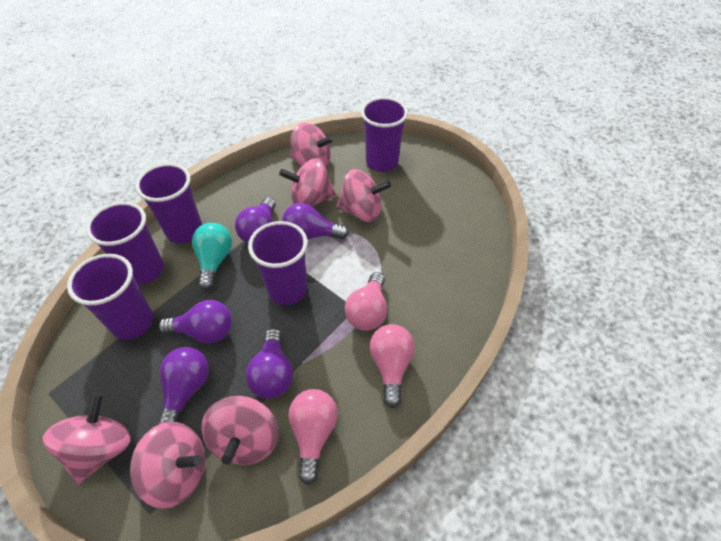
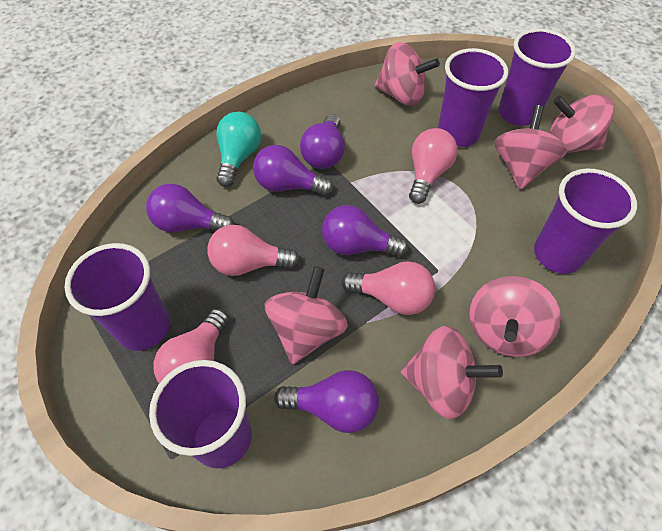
pink light bulb: 3 -> 4

